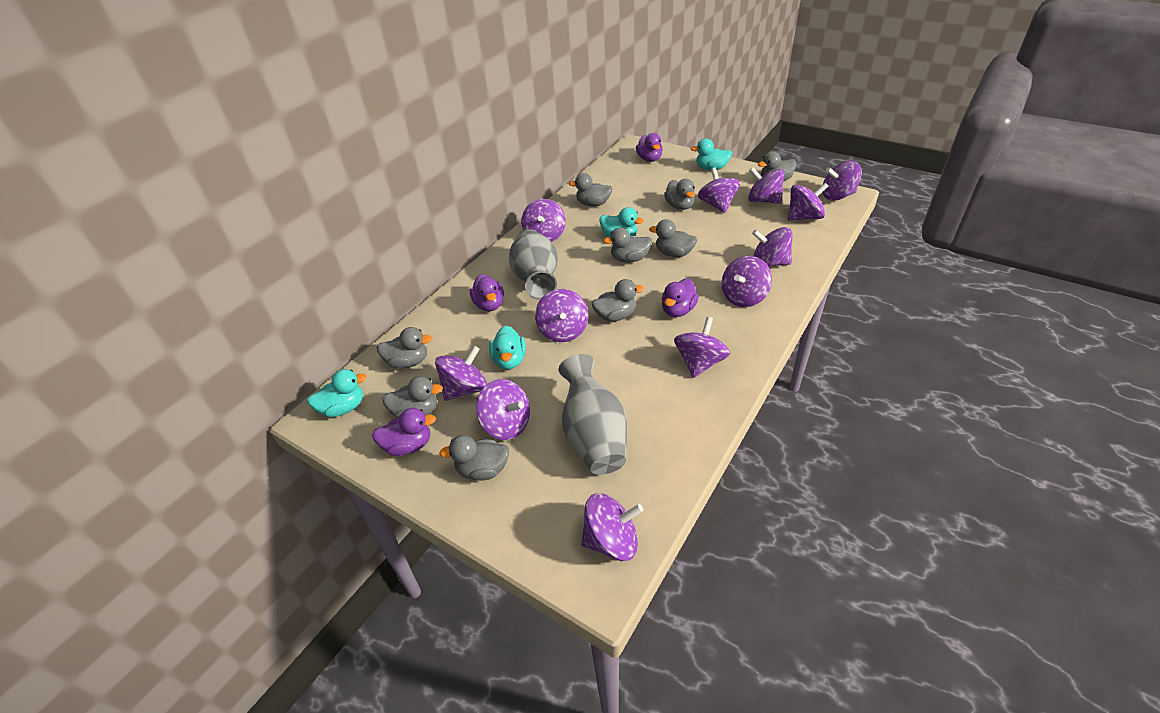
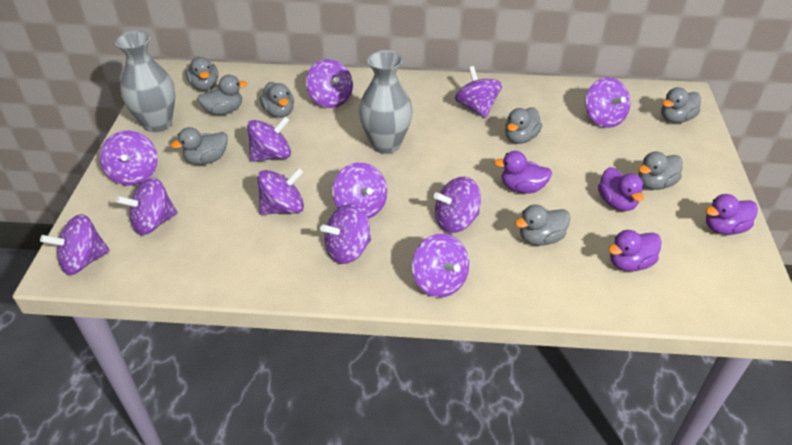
grey duck: 9 -> 8
turquoise duck: 4 -> 0

